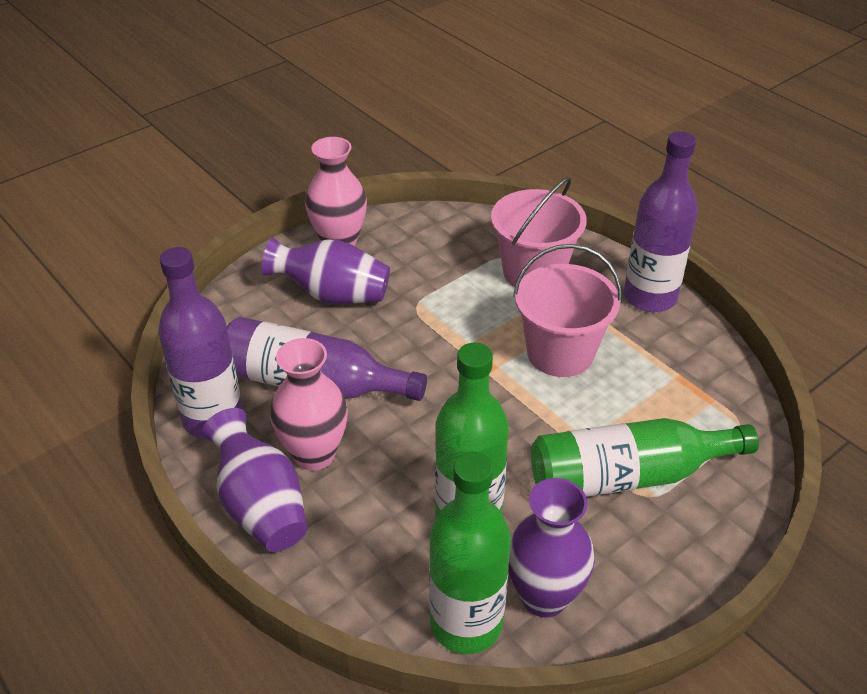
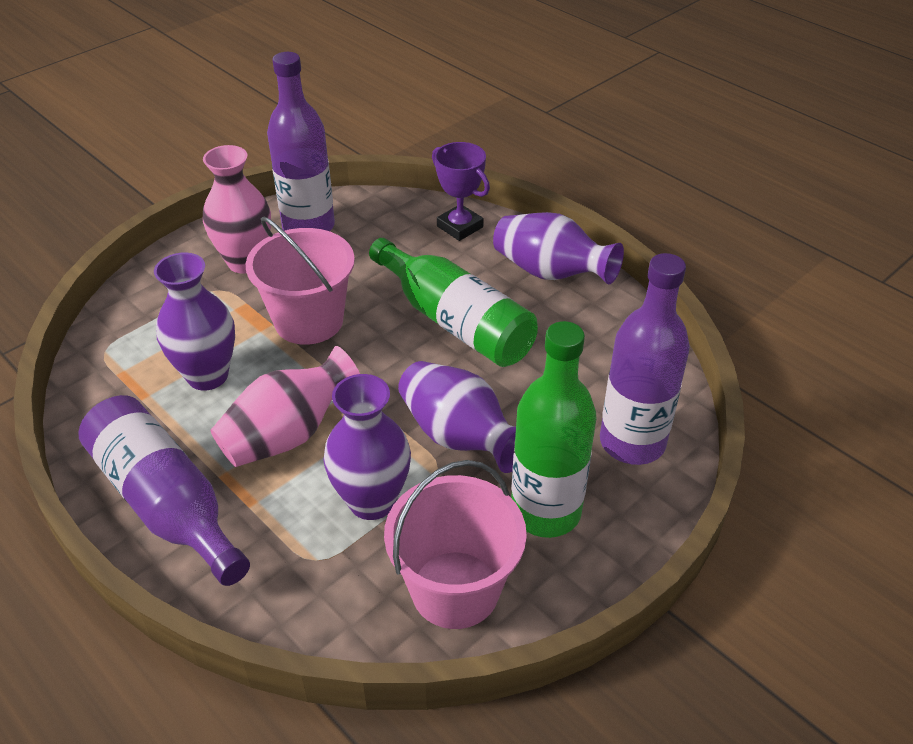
green bottle: 3 -> 2
purple trophy: 0 -> 1
purple vase: 3 -> 4

